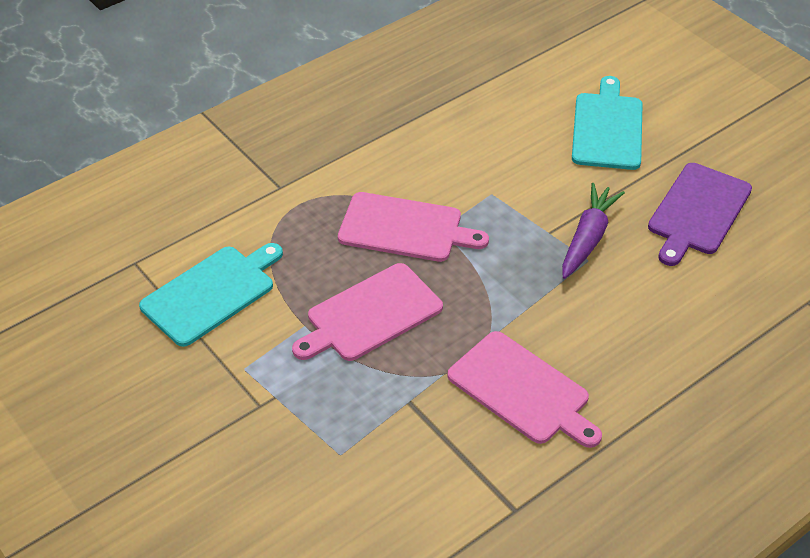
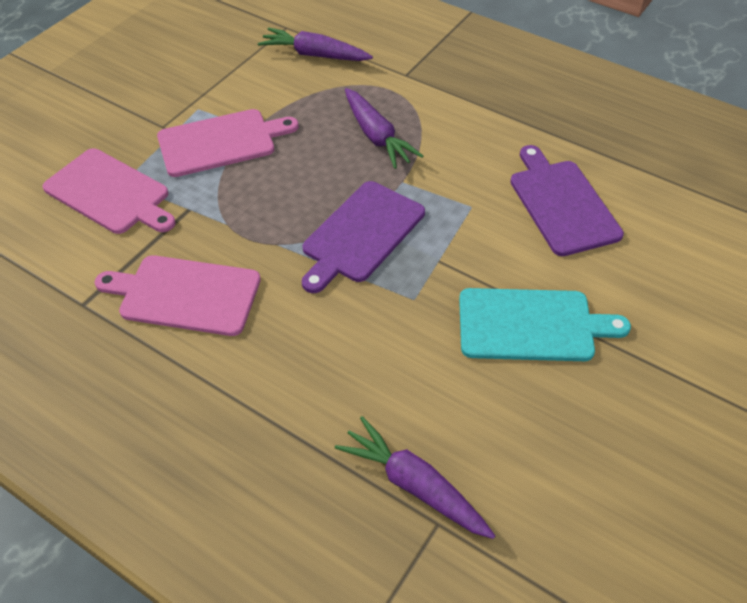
purple carrot: 1 -> 3
purple cutting board: 1 -> 2
turquoise cutting board: 2 -> 1

